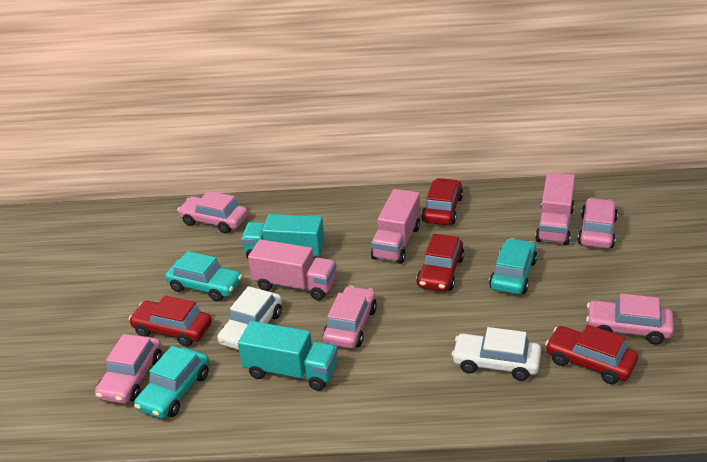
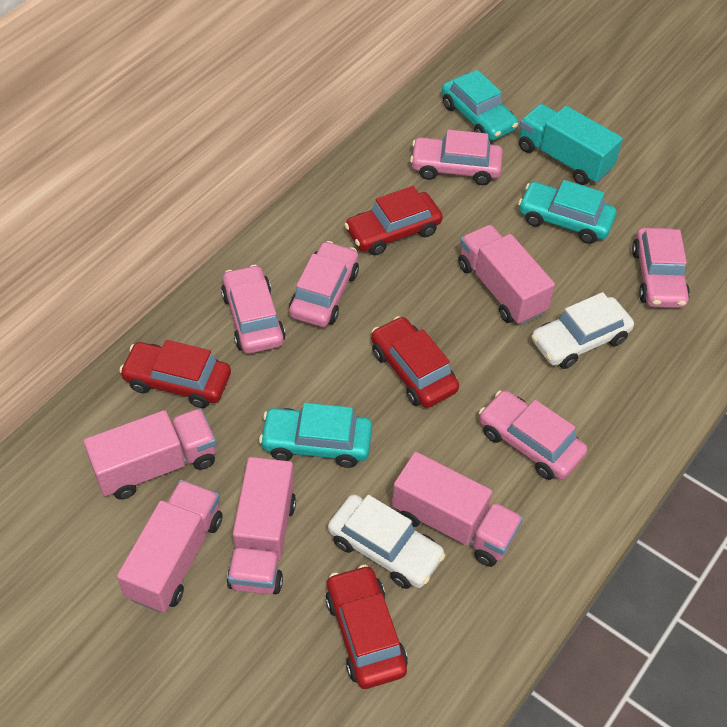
pink truck: 3 -> 5
turquoise truck: 2 -> 1

